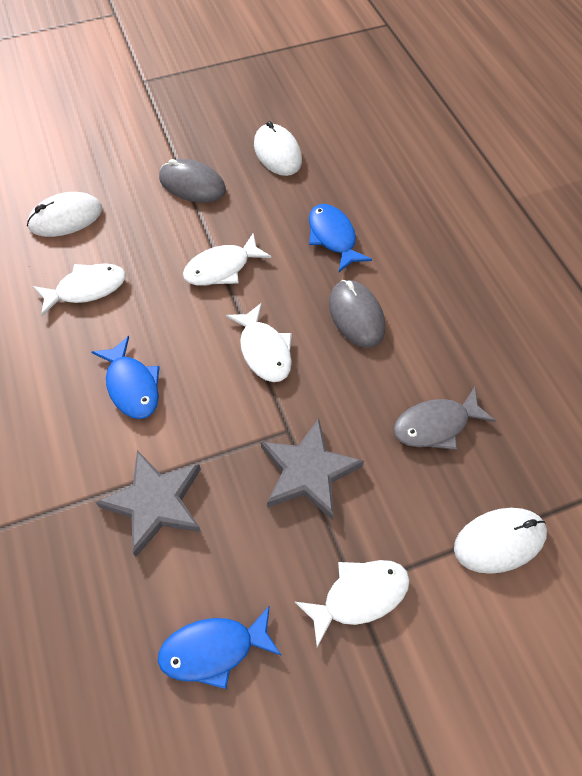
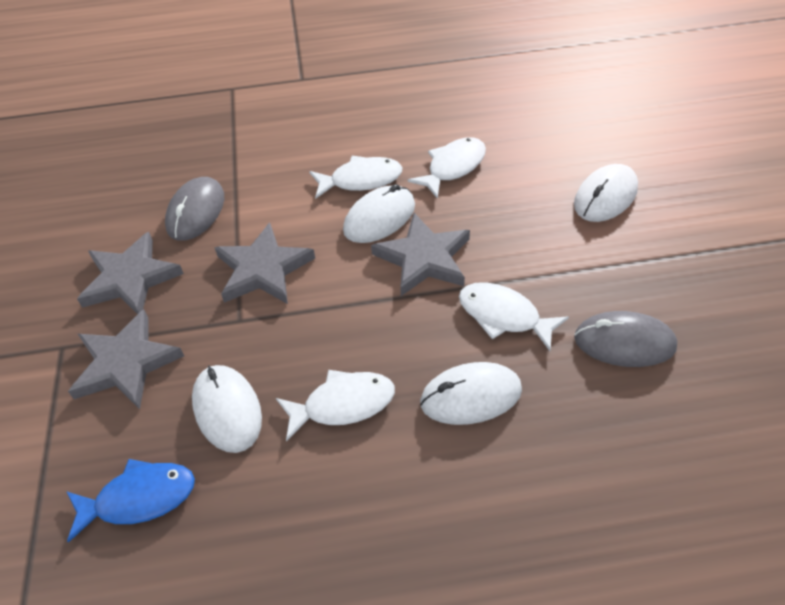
blue fish: 3 -> 1
grey fish: 1 -> 0
grey star: 2 -> 4
white mouse: 3 -> 4

